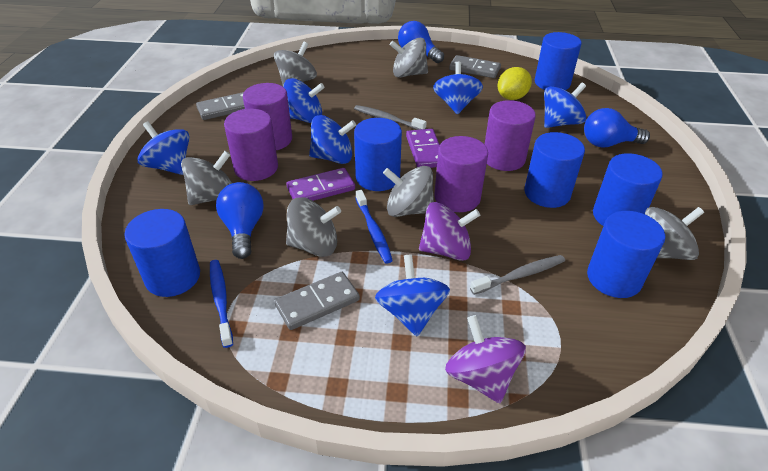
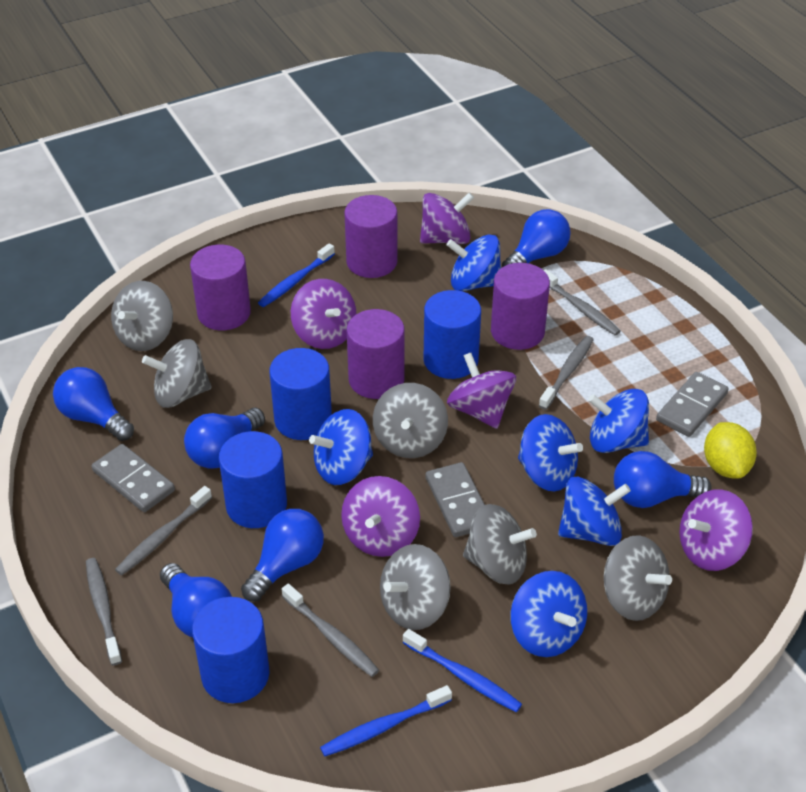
blue cylinder: 6 -> 4
blue light bulb: 3 -> 6
blue toothbrush: 2 -> 3
grey toothbrush: 2 -> 5
purple domino: 2 -> 0
purple spinning top: 2 -> 5

